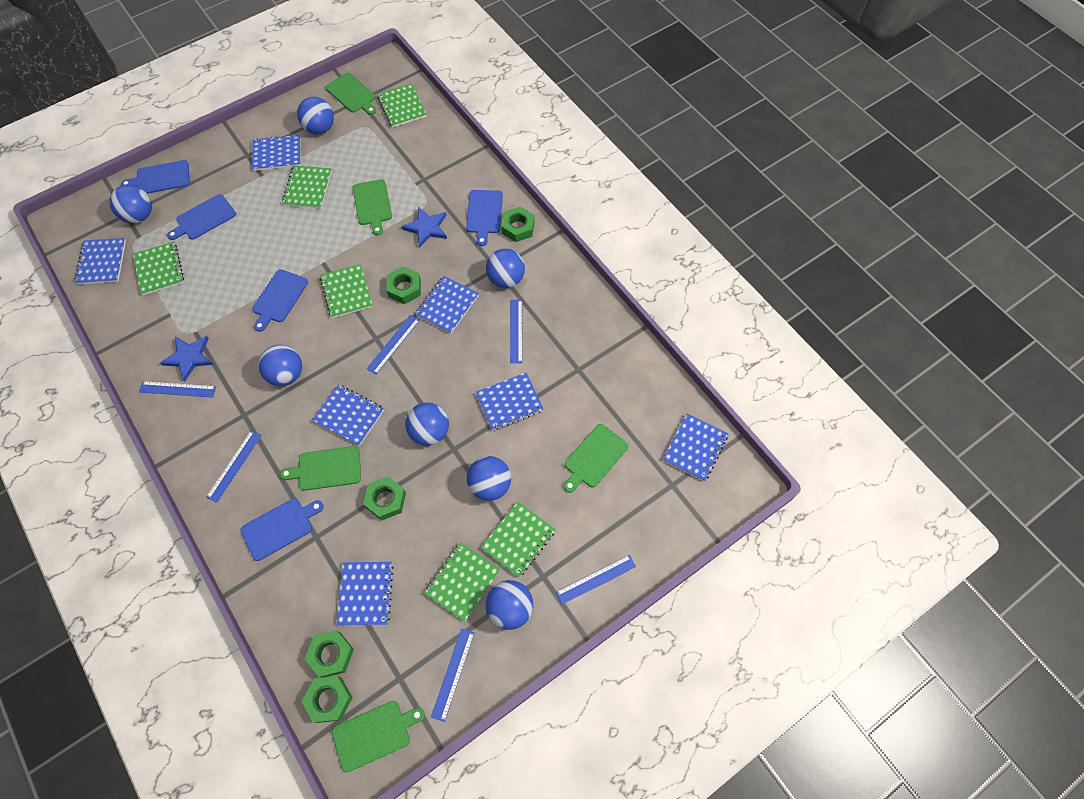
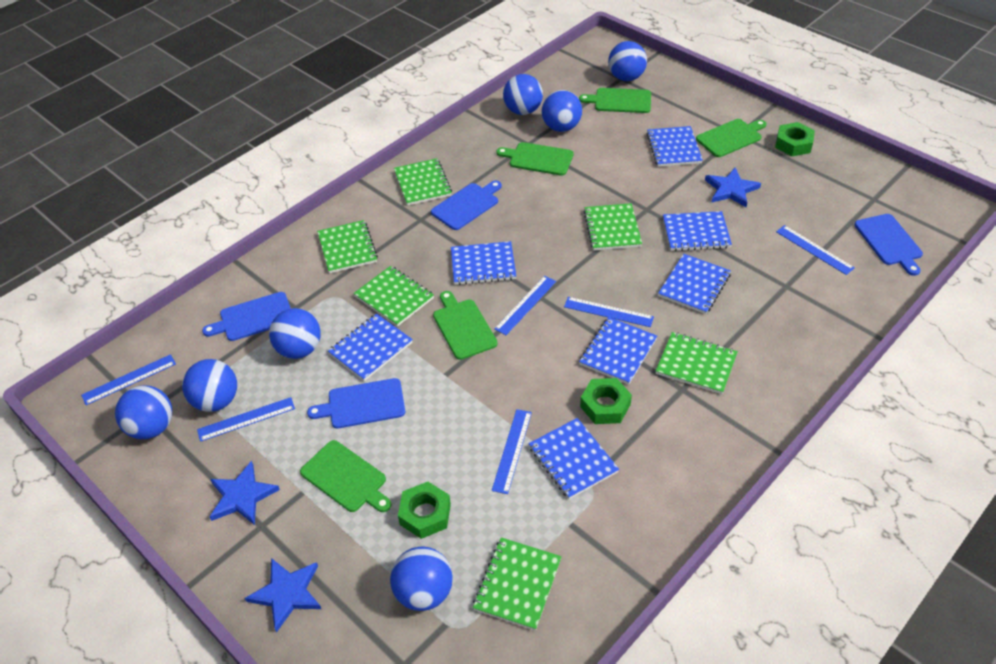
blue cutting board: 5 -> 4
blue star: 2 -> 3
green nut: 5 -> 3

